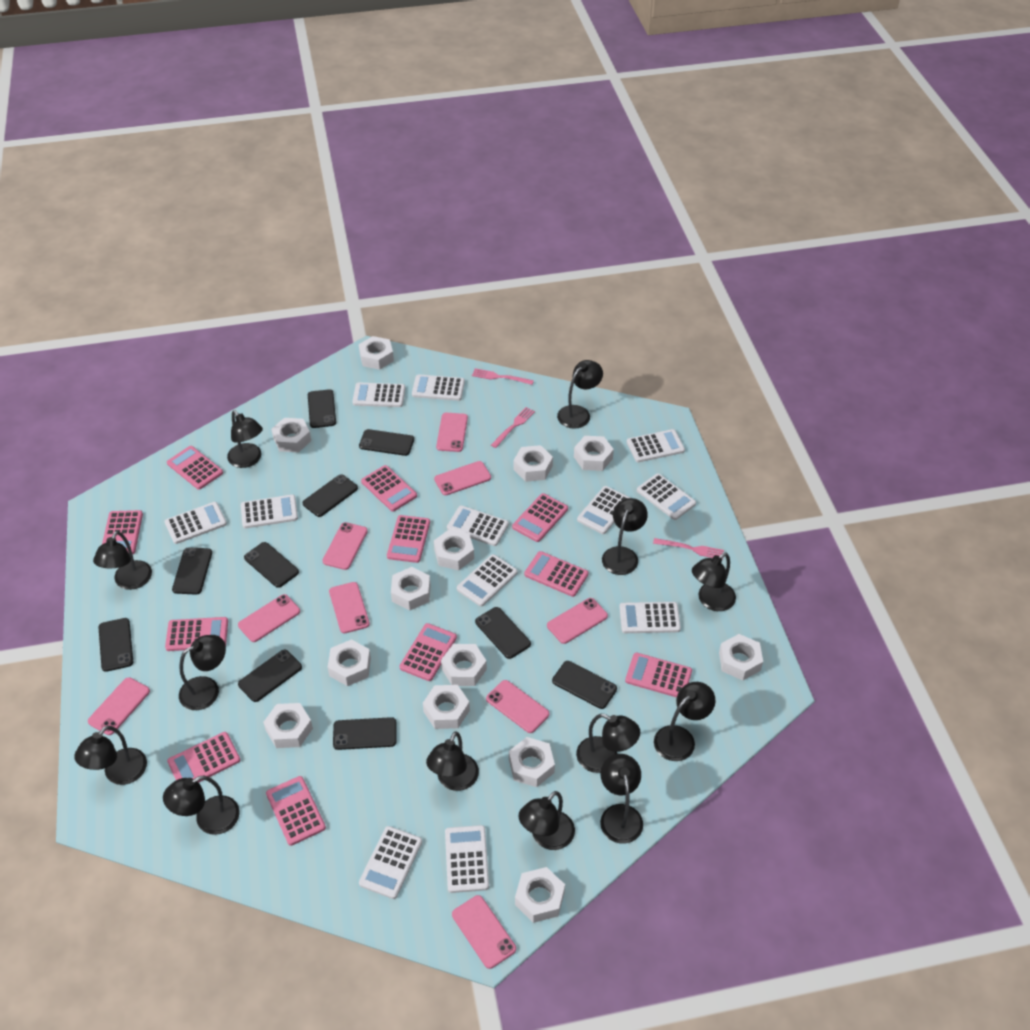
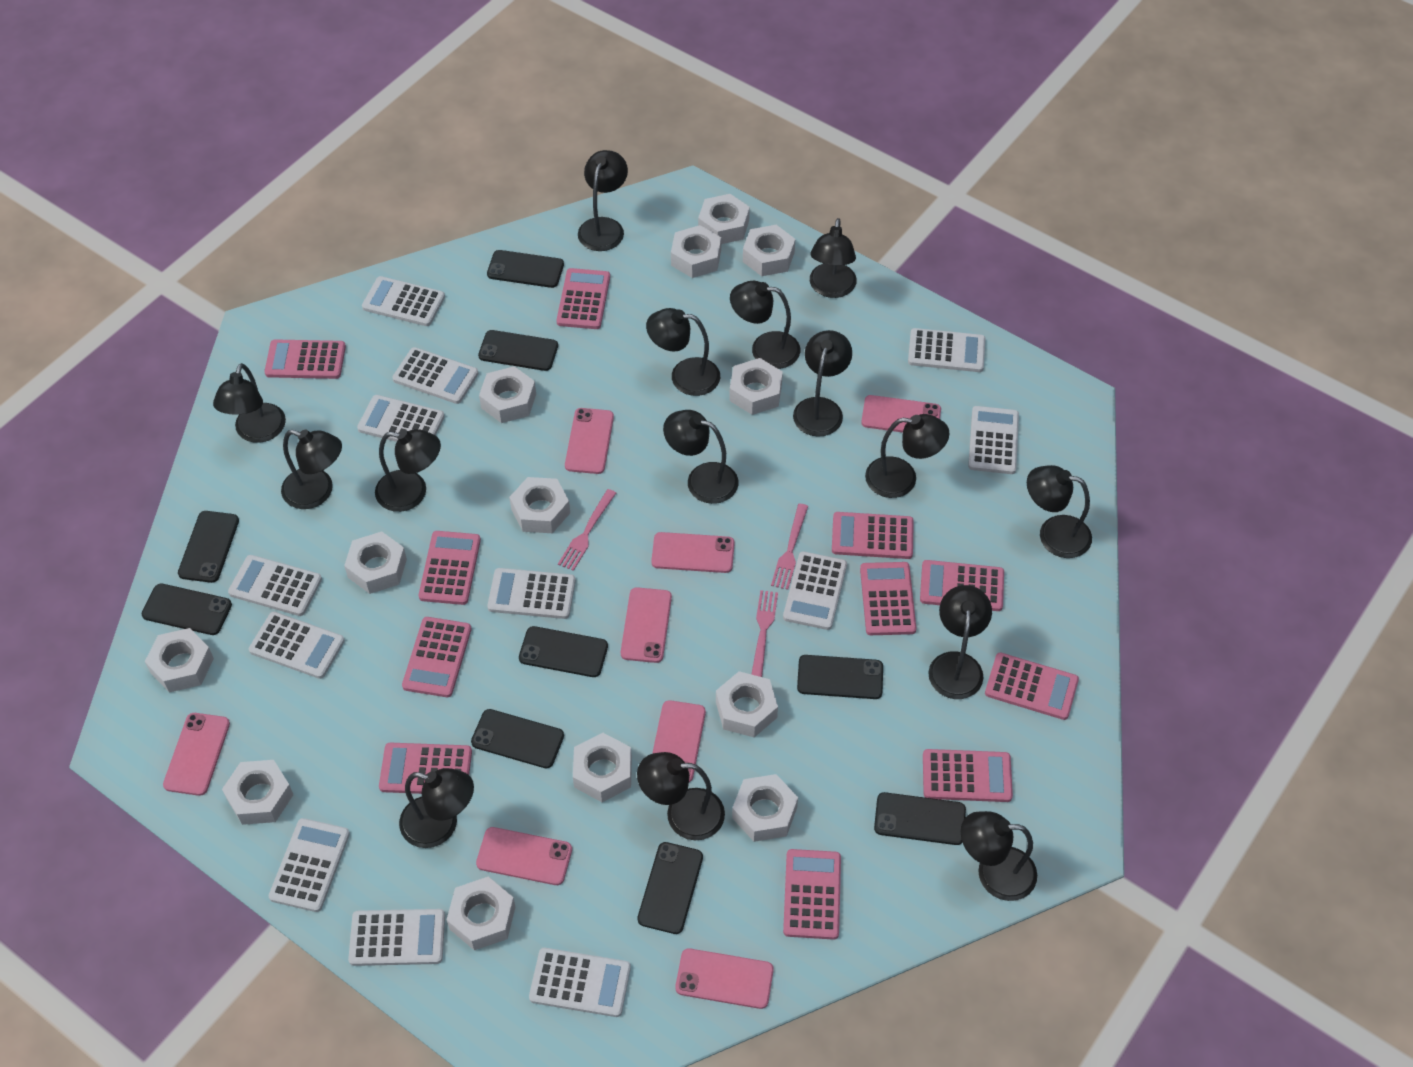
black lamp: 13 -> 15
black phone: 10 -> 9
pink phone: 9 -> 8

